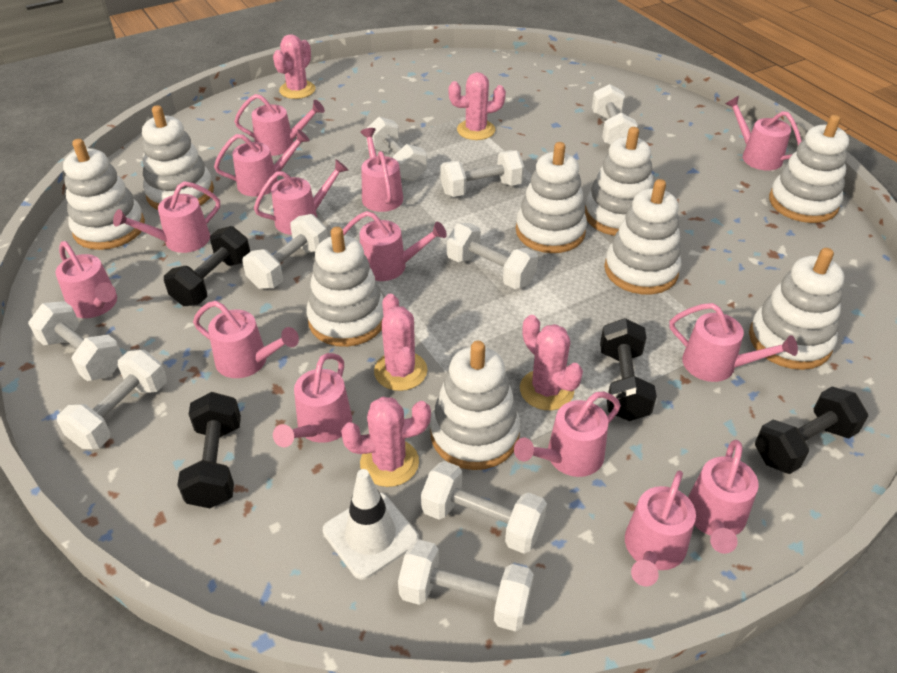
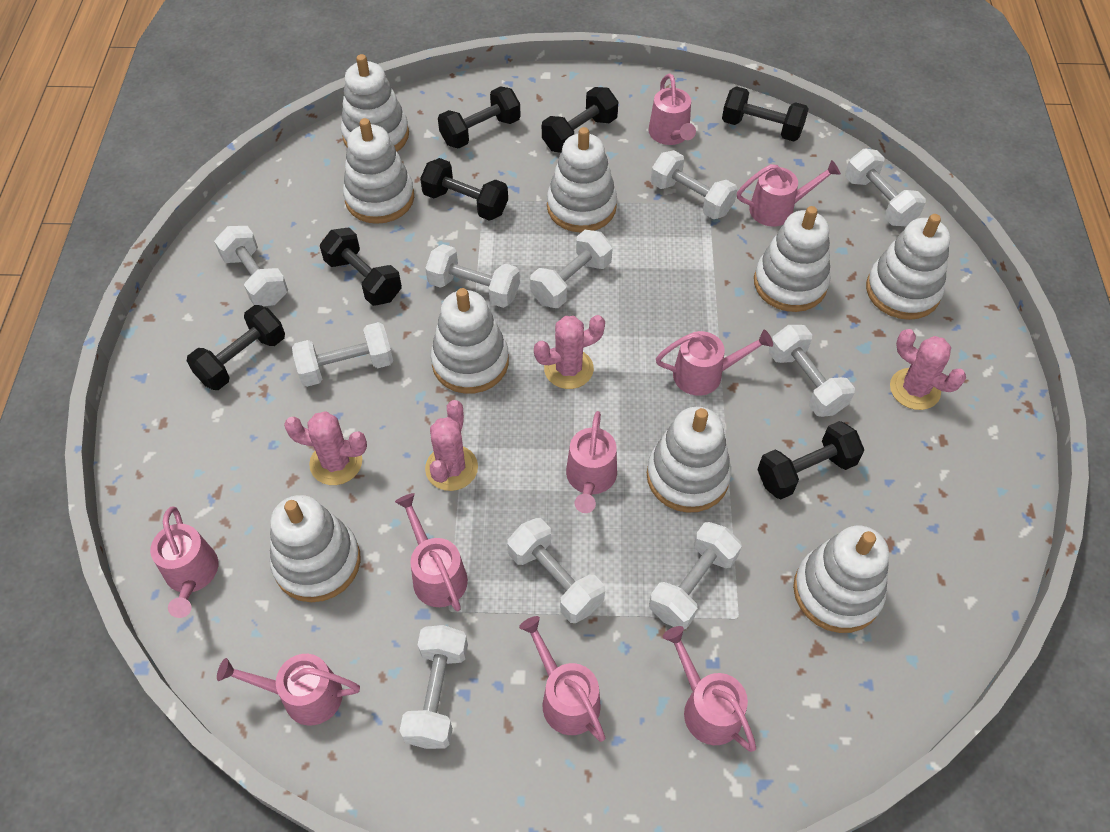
black dumbbell: 4 -> 7
pink cactus: 5 -> 4
pink watering can: 14 -> 9
white dumbbell: 9 -> 10
white traffic cone: 1 -> 0

